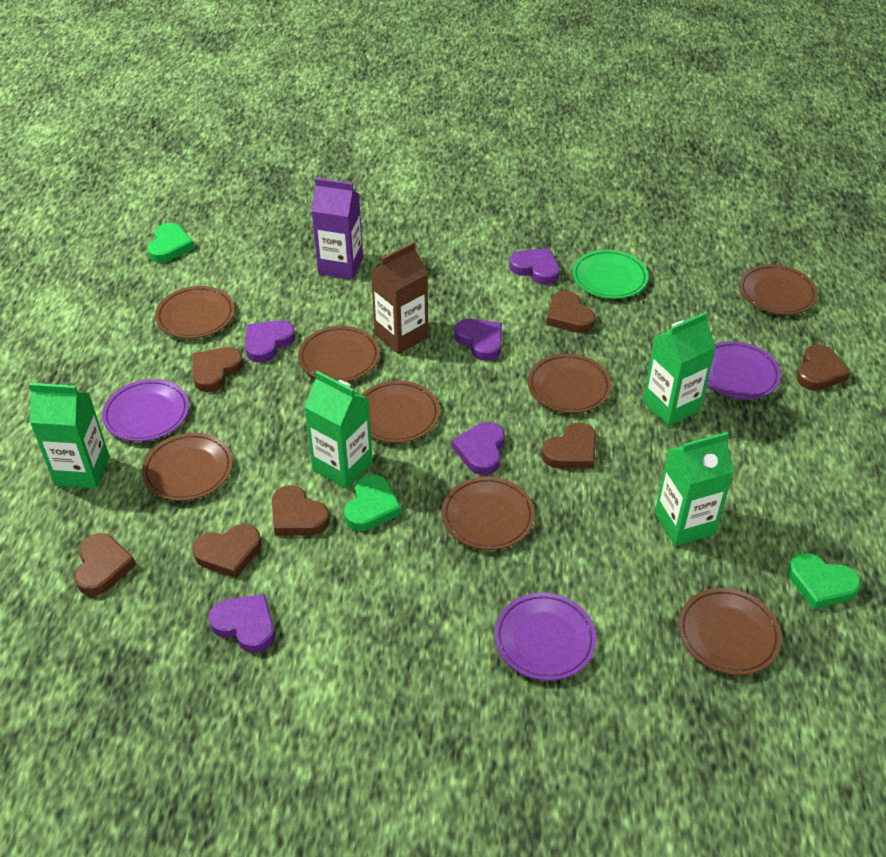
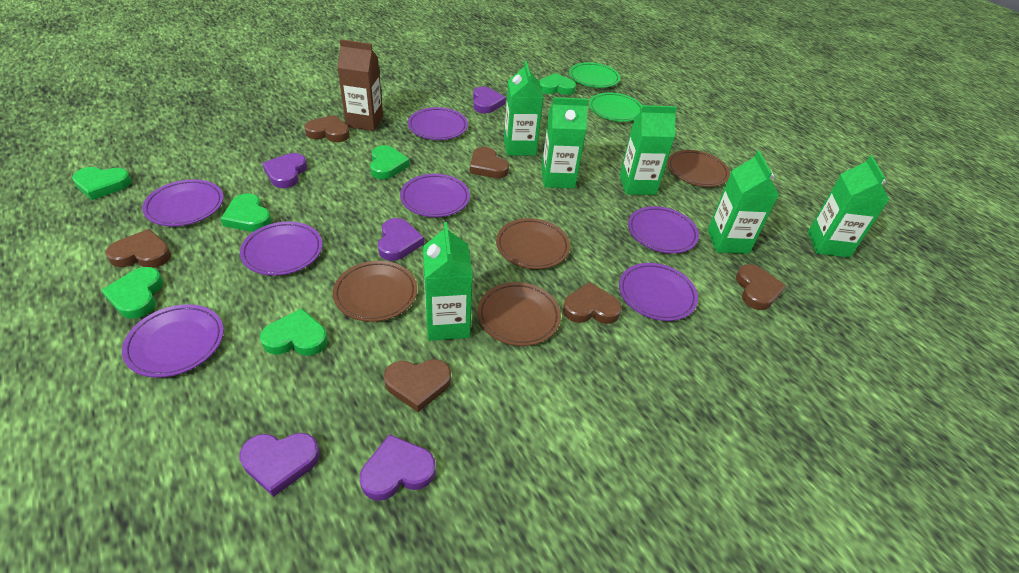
brown heart: 7 -> 6
brown plate: 8 -> 4
green carton: 4 -> 6
green heart: 3 -> 6
green plate: 1 -> 2
purple carton: 1 -> 0
purple plate: 3 -> 7

